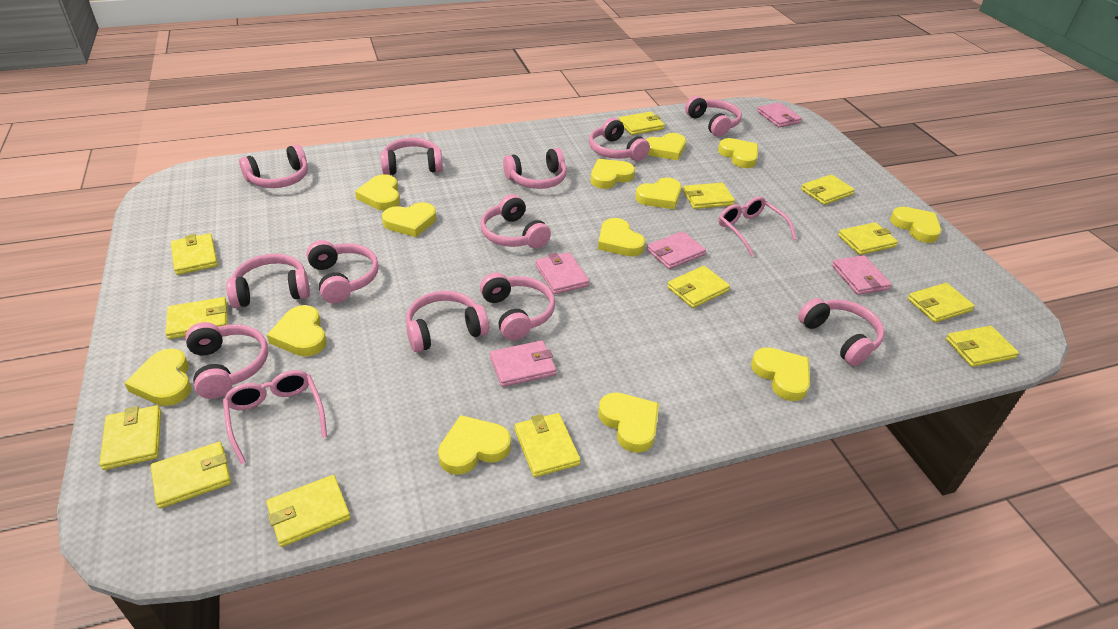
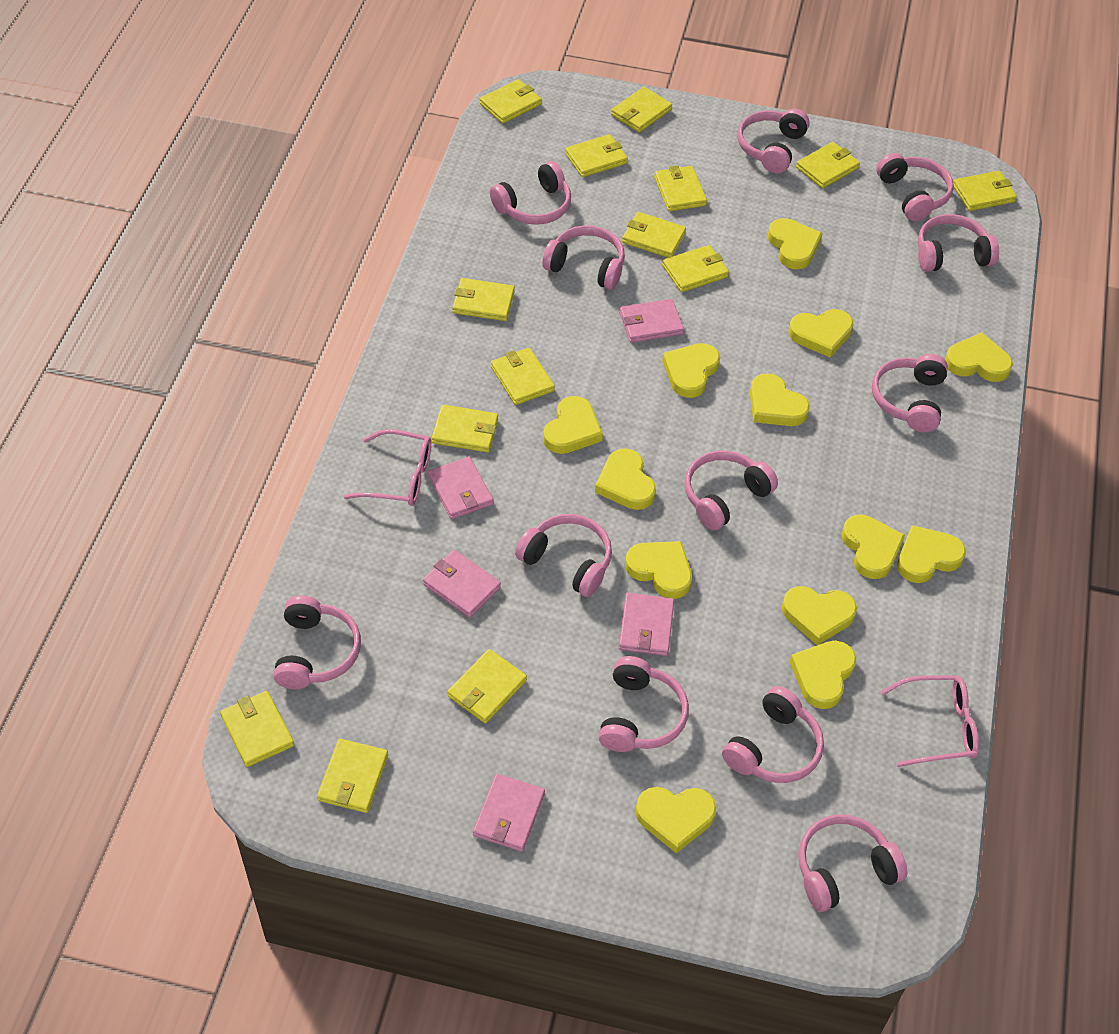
yellow wallet: 13 -> 14

